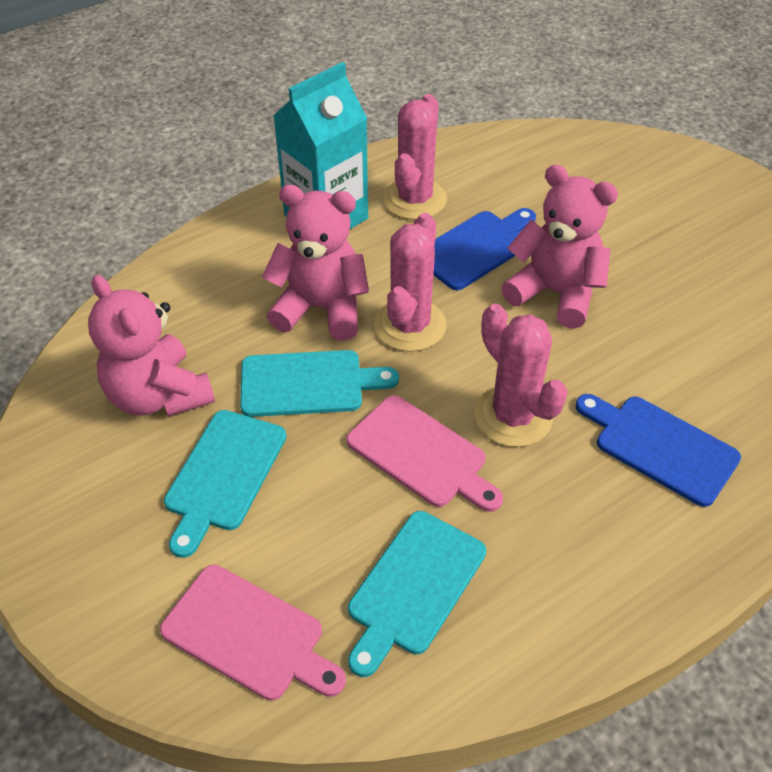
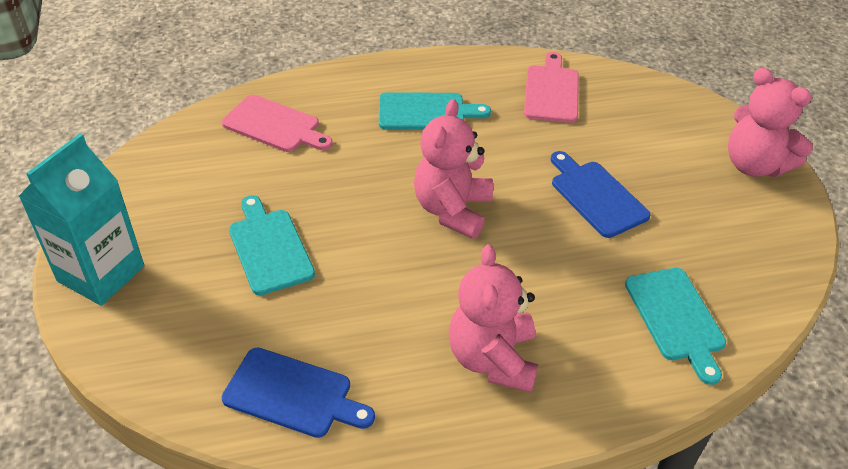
pink cactus: 3 -> 0

